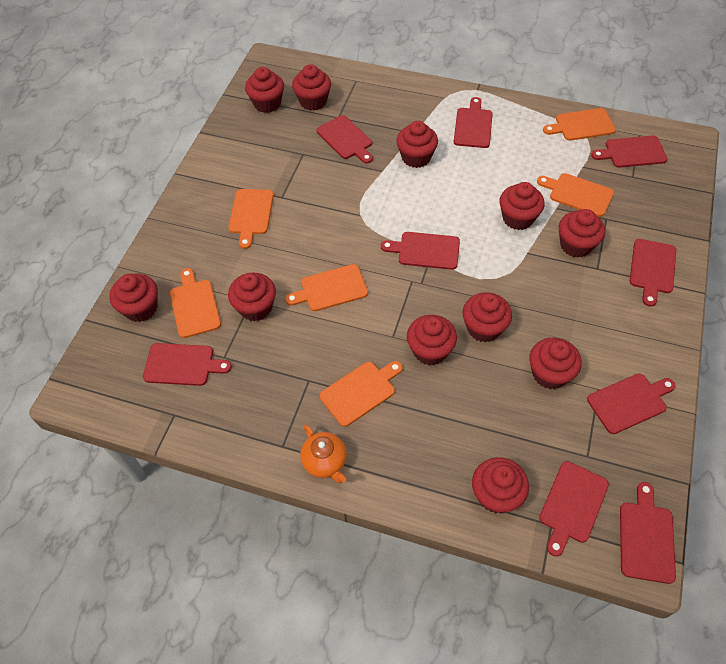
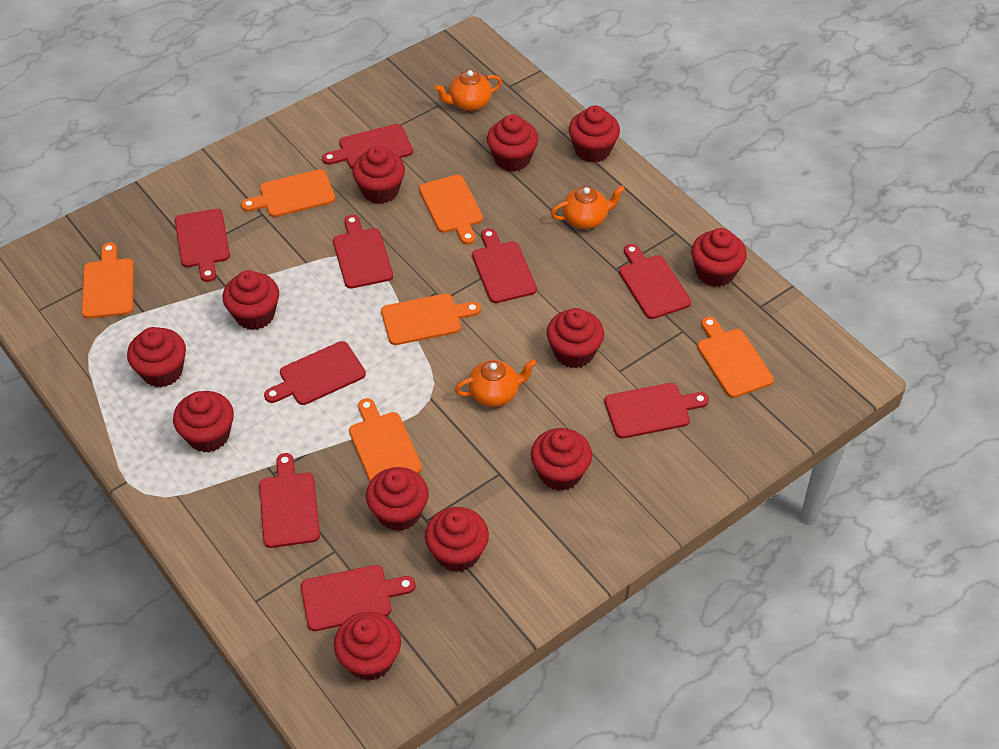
orange teapot: 1 -> 3
red cupcake: 11 -> 12

